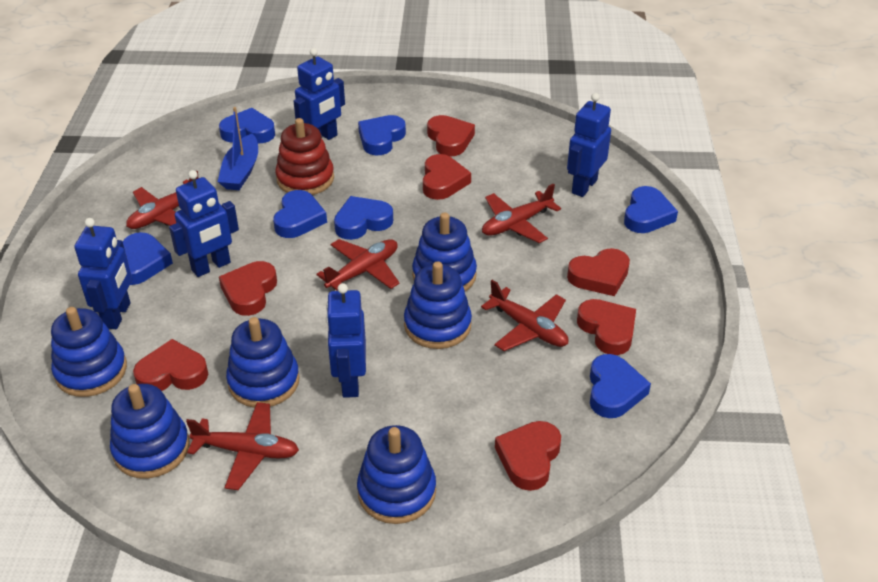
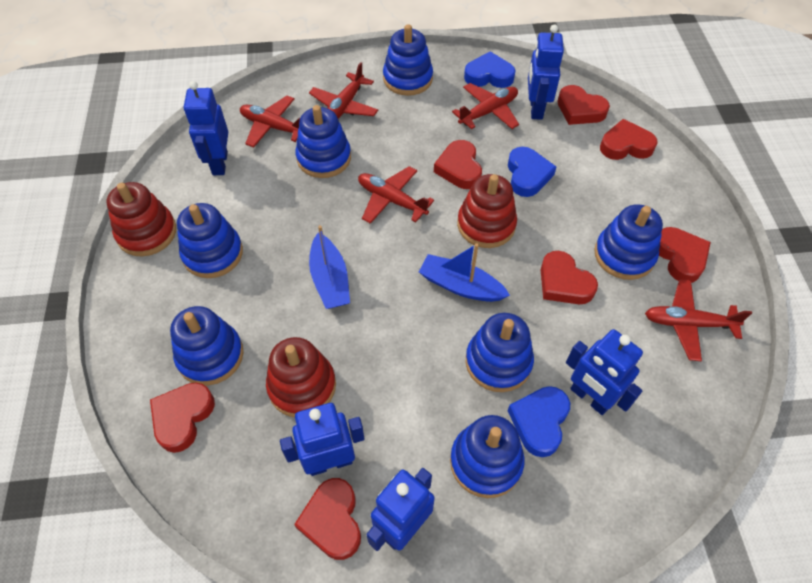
blue boat: 1 -> 2
blue heart: 7 -> 3
blue stacking toy: 6 -> 7
red stacking toy: 1 -> 3

